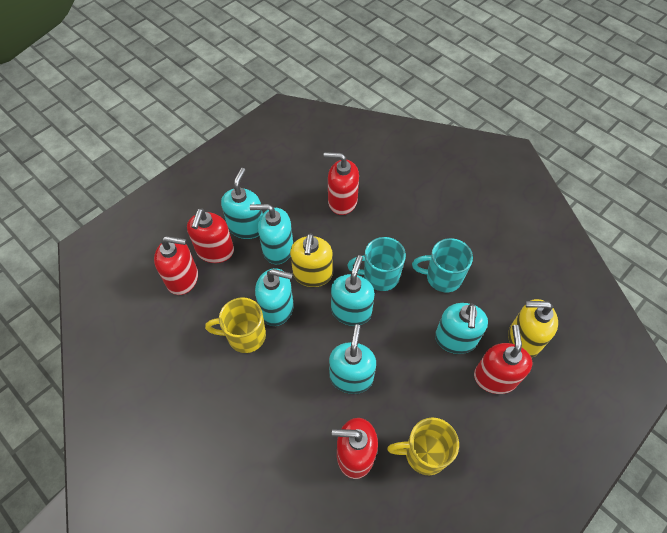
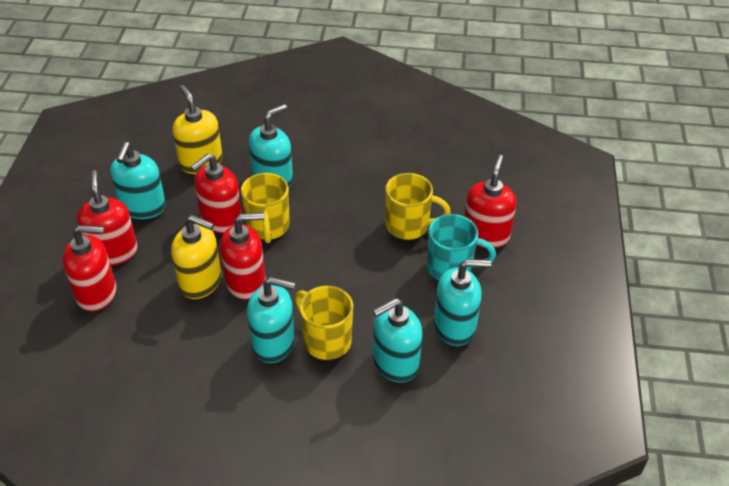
turquoise mug: 2 -> 1
turquoise soap dispenser: 6 -> 5
yellow mug: 2 -> 3

